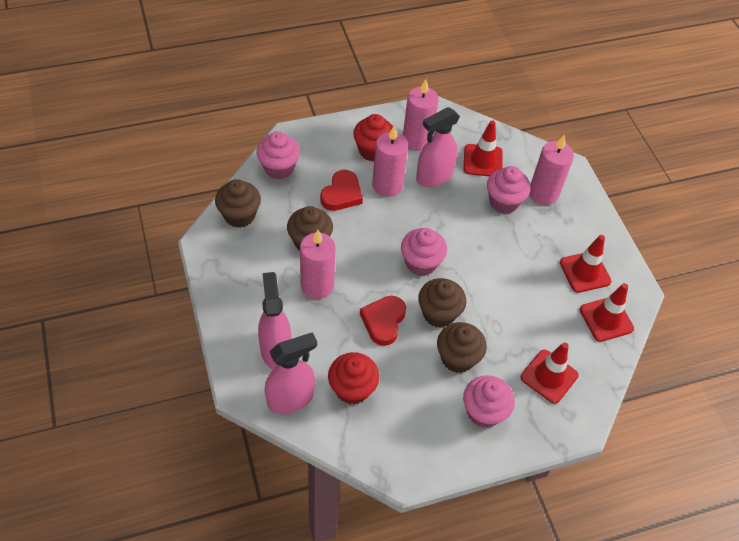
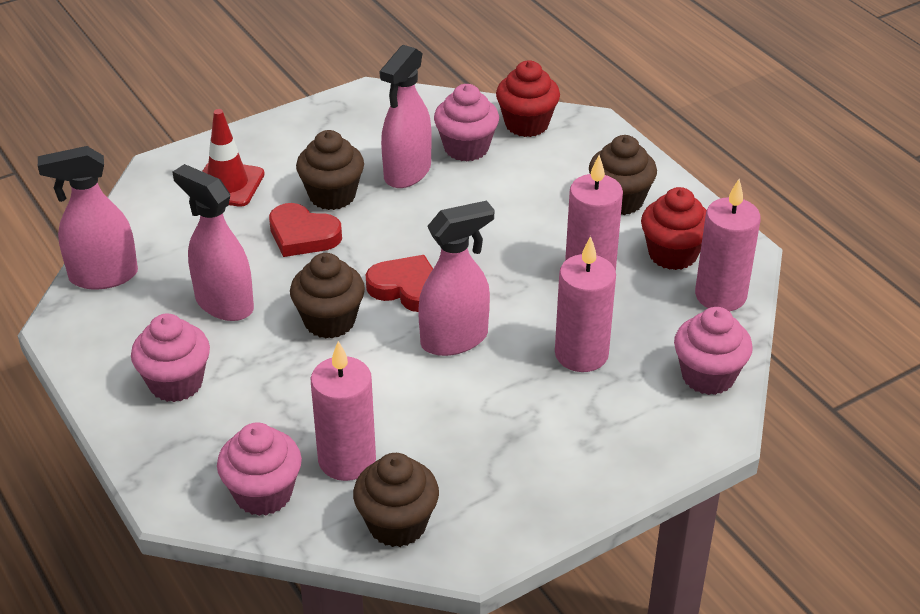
pink spray bottle: 3 -> 4
red traffic cone: 4 -> 1

